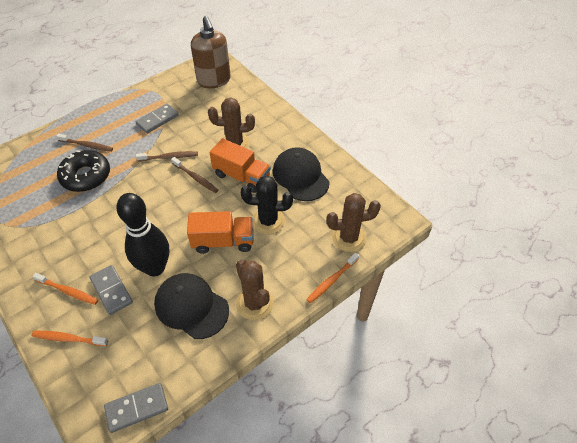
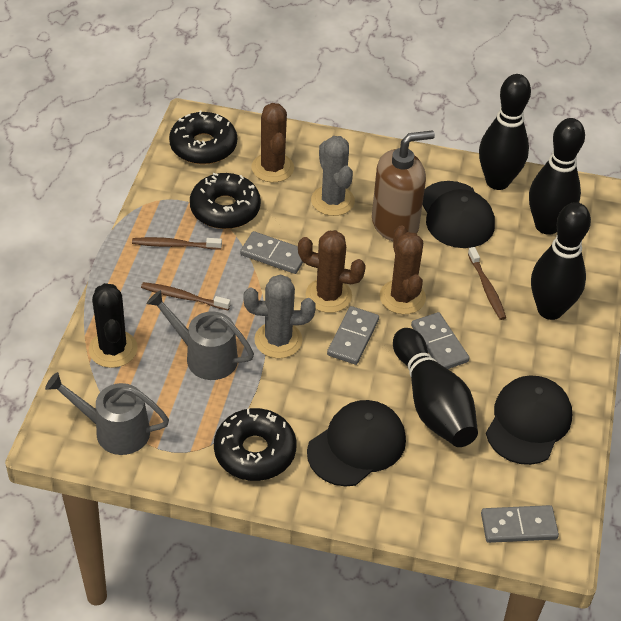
black bowling pin: 1 -> 4
black cap: 2 -> 3
black donut: 1 -> 3
grey cactus: 0 -> 2
grey domino: 3 -> 4
grey watering can: 0 -> 2
orange toothbrush: 3 -> 0
orange truck: 2 -> 0

